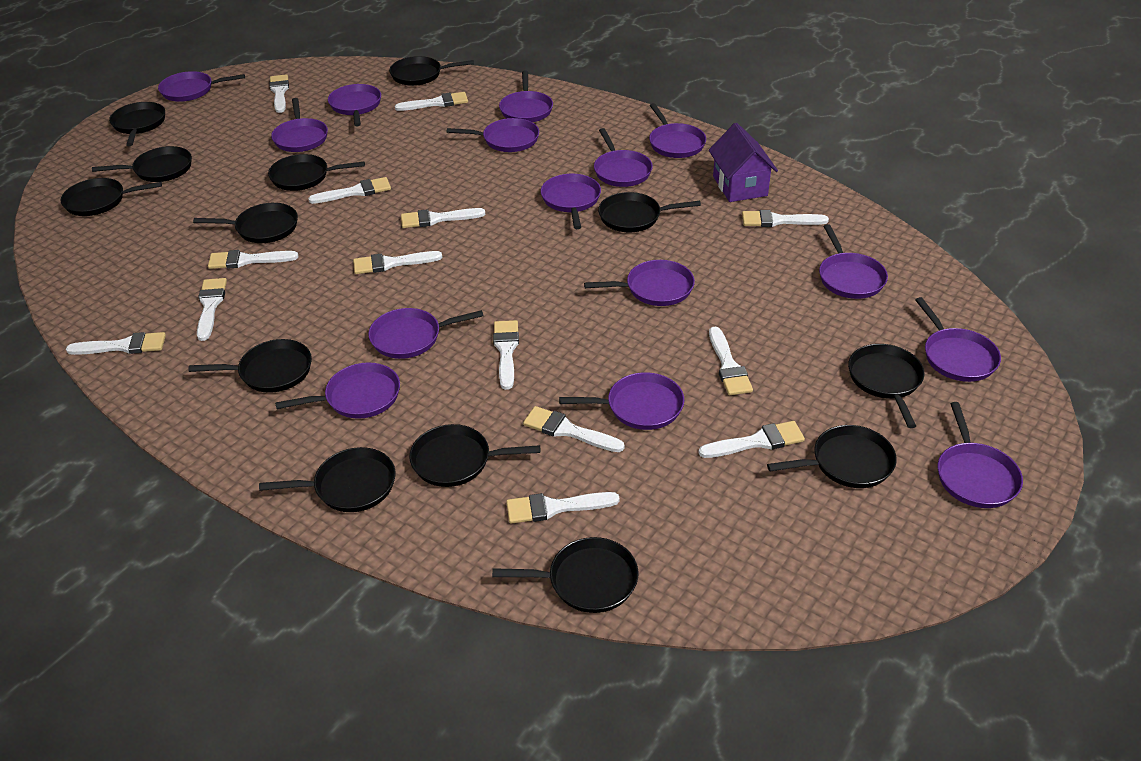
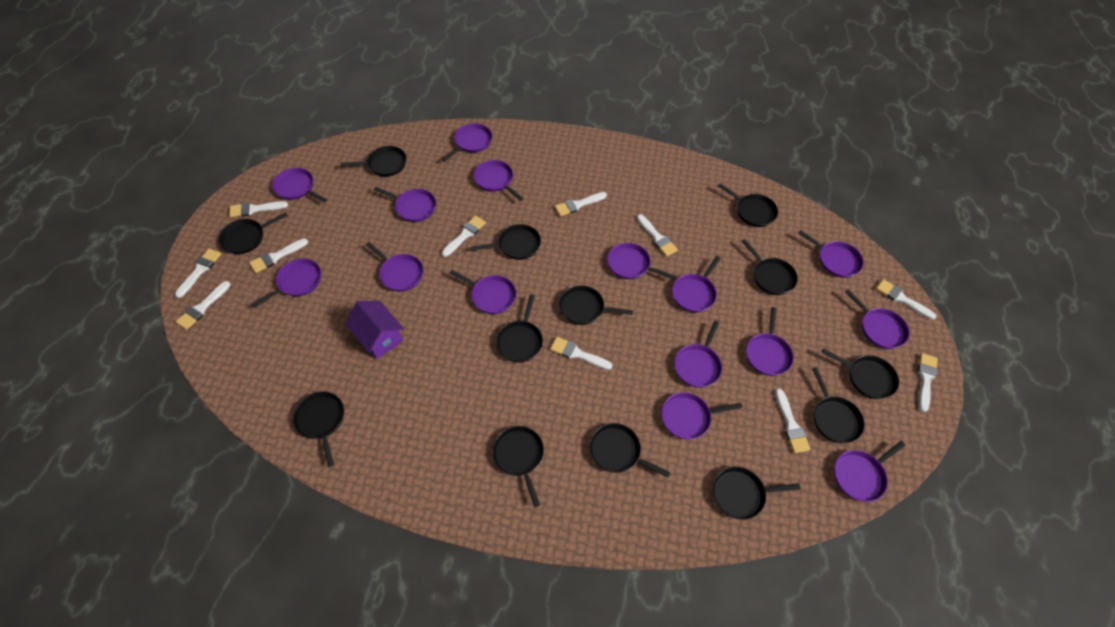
white brush: 14 -> 11

